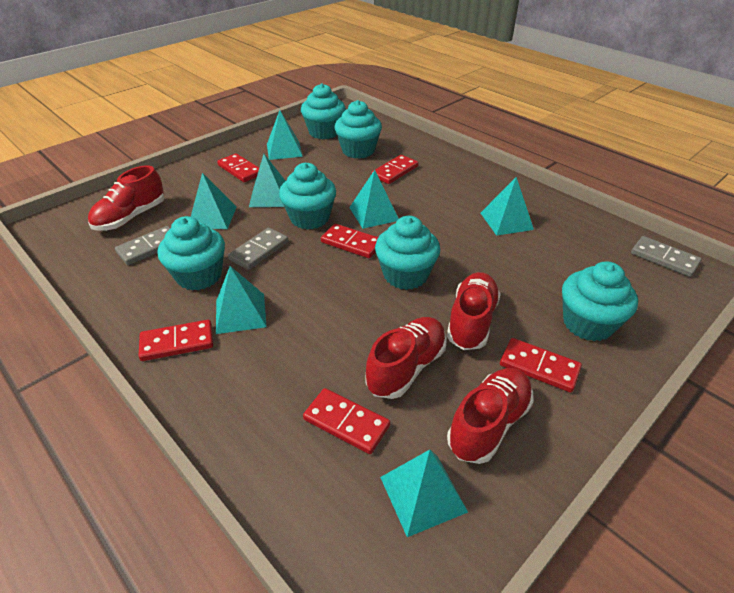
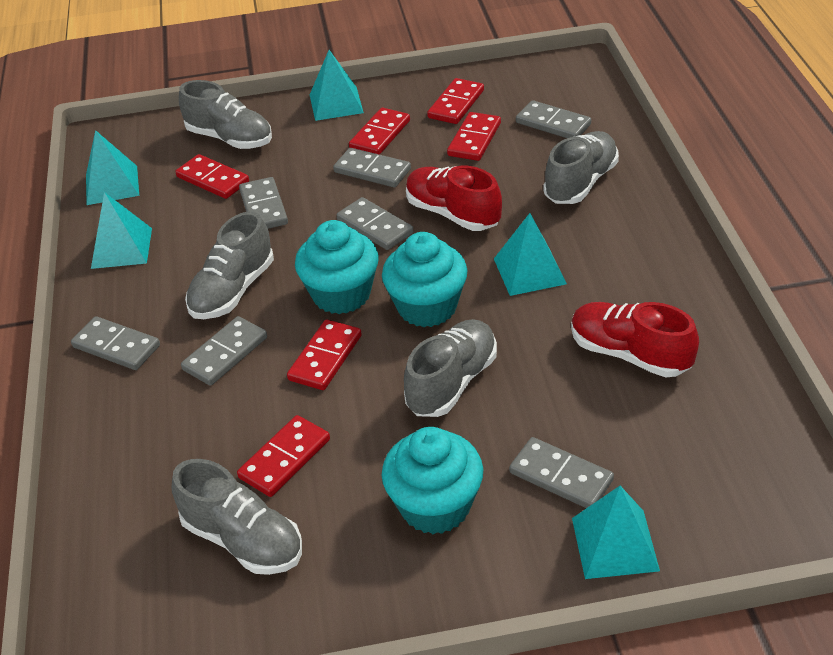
grey domino: 3 -> 7
grey shoe: 0 -> 5
red shoe: 4 -> 2
turquoise cupcake: 6 -> 3
turquoise pyramid: 7 -> 5

